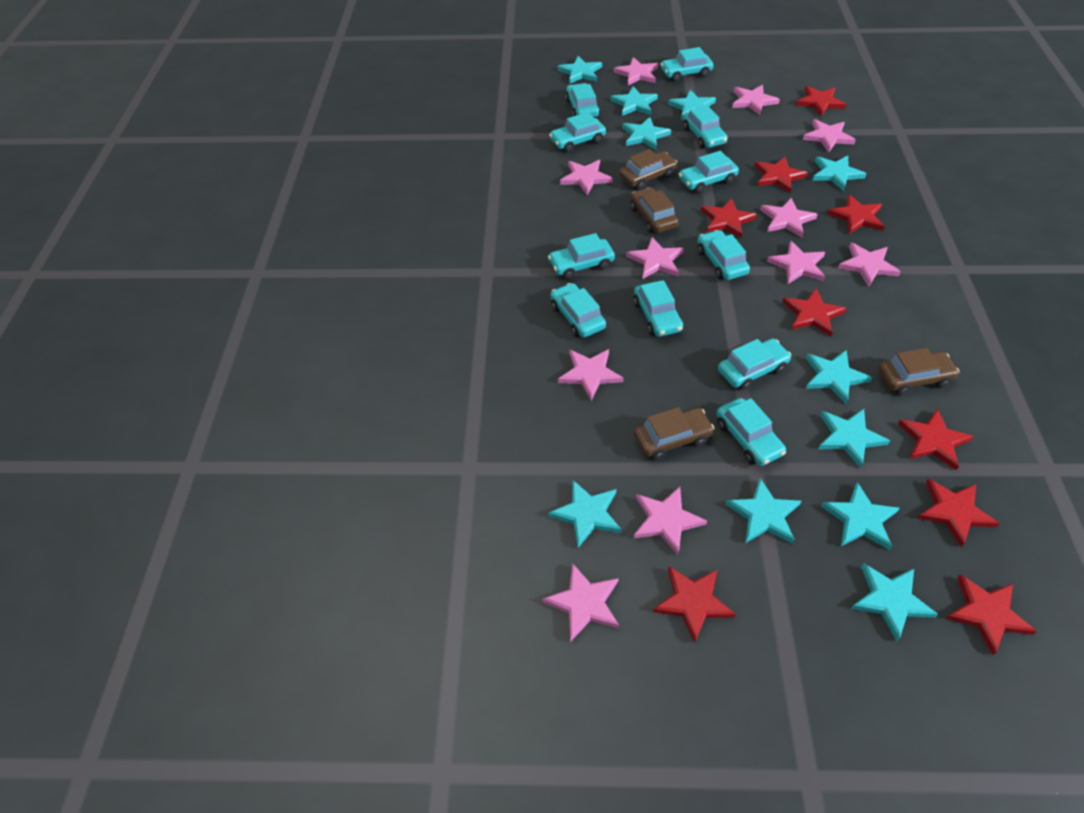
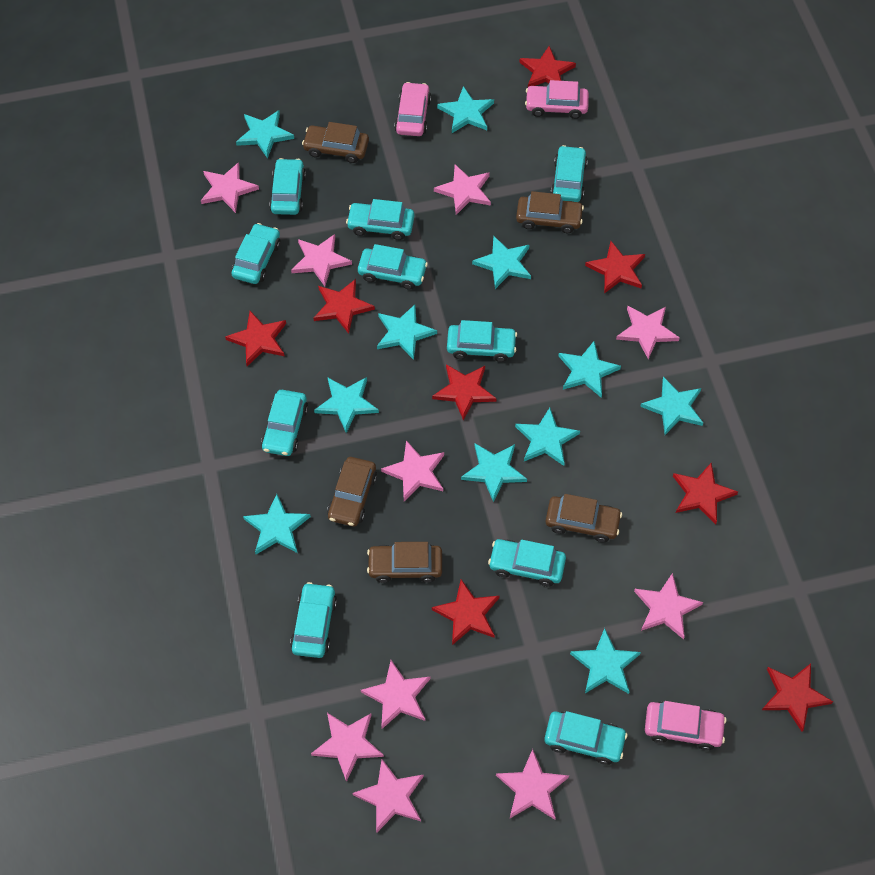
brown car: 4 -> 5
pink car: 0 -> 3
pink star: 11 -> 10
red star: 9 -> 8
turquoise car: 11 -> 10

